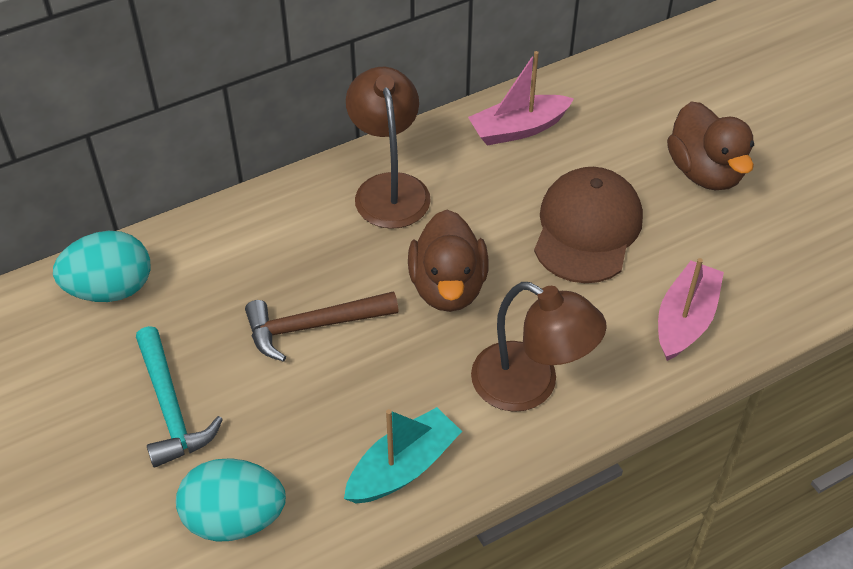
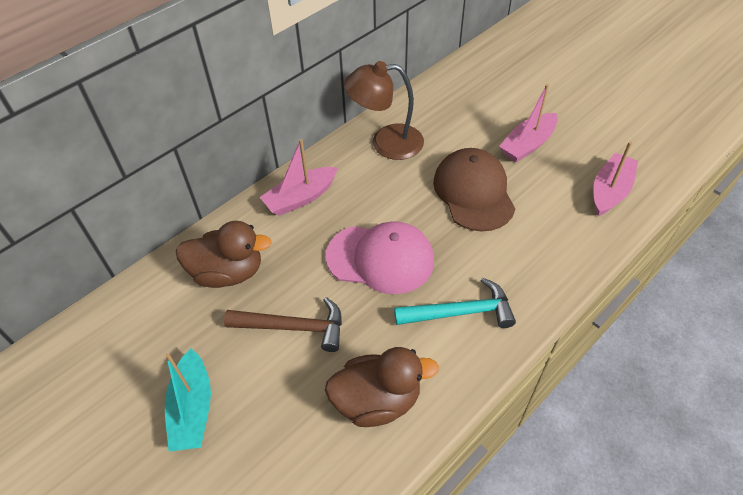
brown lamp: 2 -> 1
pink boat: 2 -> 3
pink cap: 0 -> 1
turquoise egg: 2 -> 0

